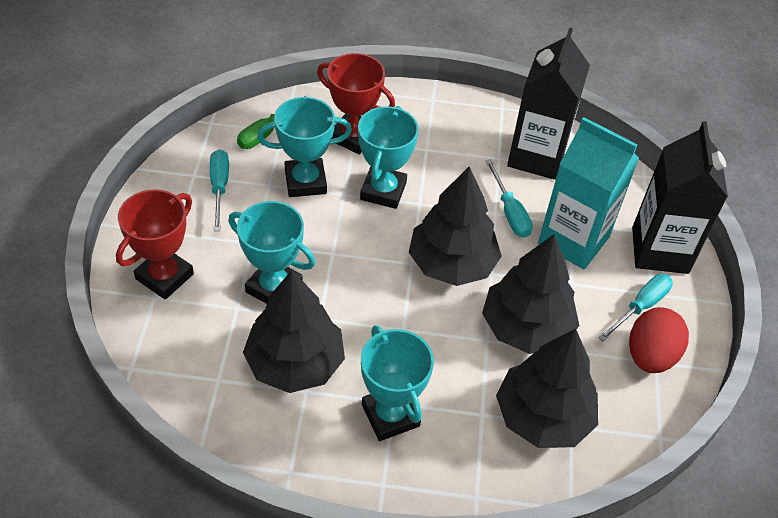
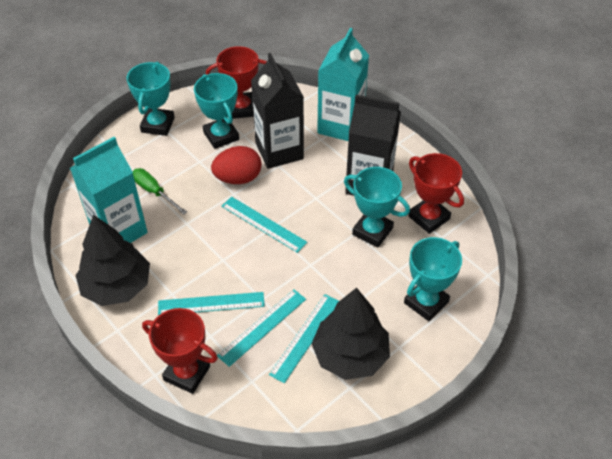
black tree: 4 -> 2
red trophy: 2 -> 3
turquoise carton: 1 -> 2
turquoise ruler: 0 -> 4
turquoise screwdriver: 3 -> 0

